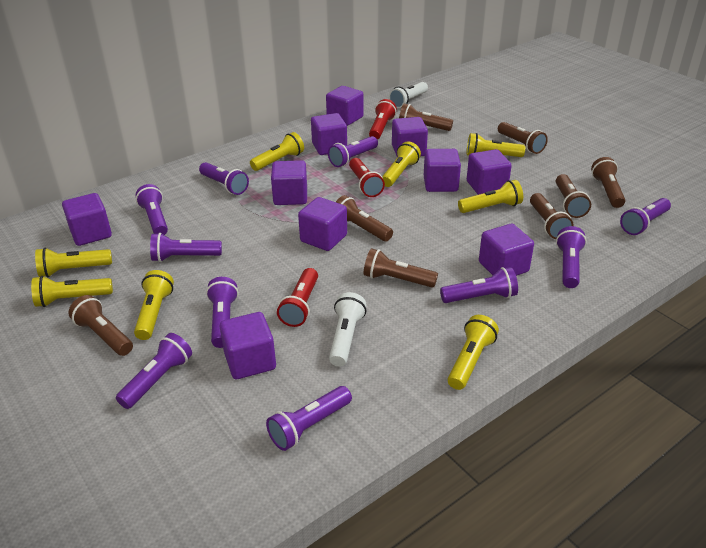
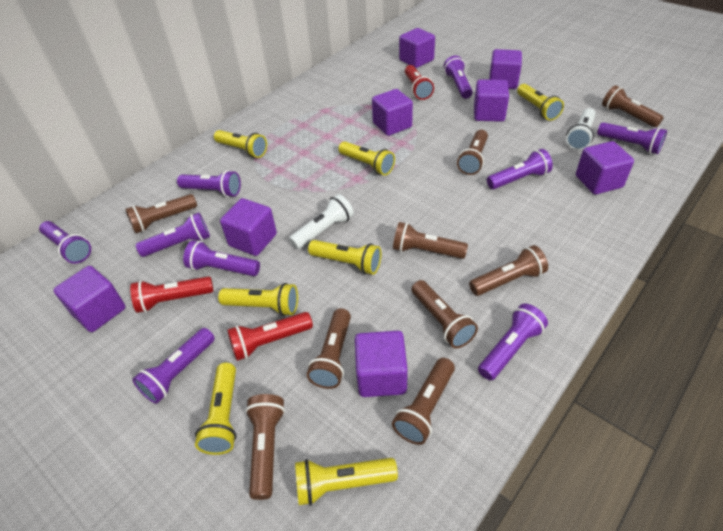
brown flashlight: 8 -> 9
purple cube: 10 -> 8
purple flashlight: 10 -> 9
yellow flashlight: 8 -> 7

